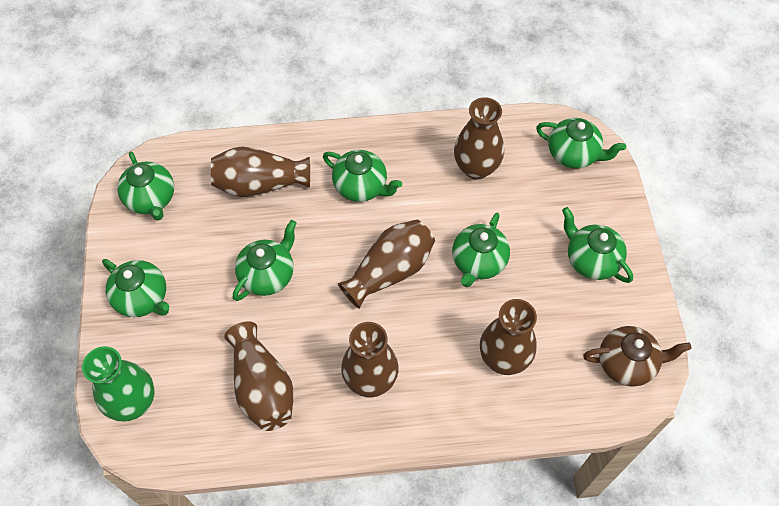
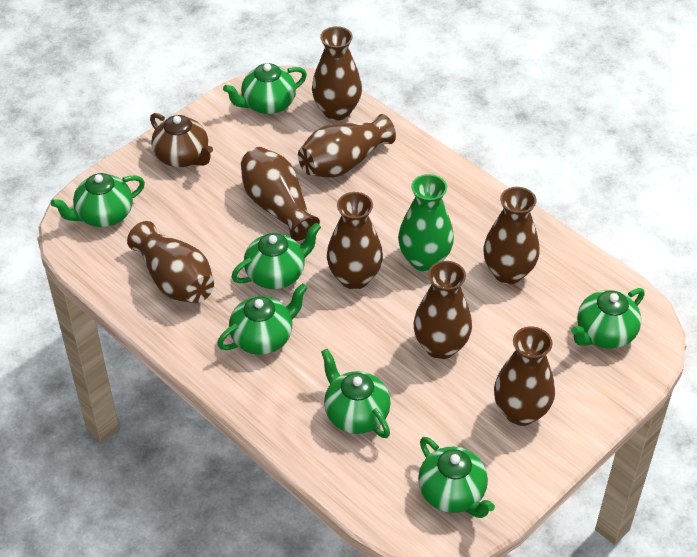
brown vase: 6 -> 8

